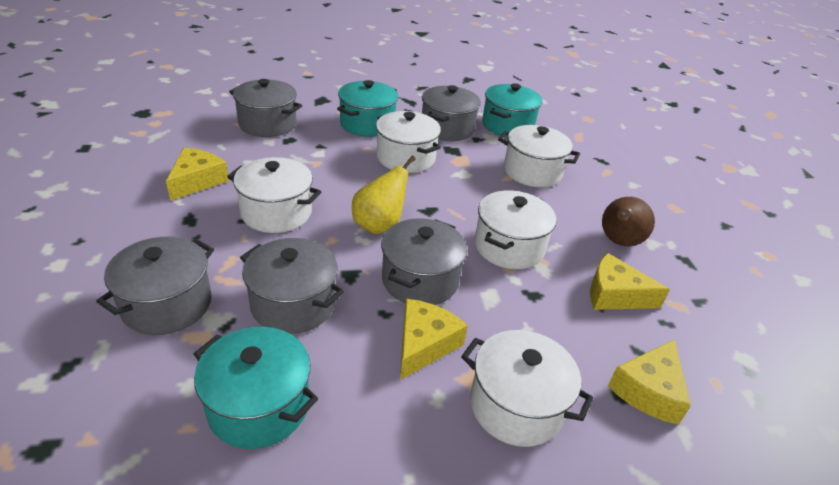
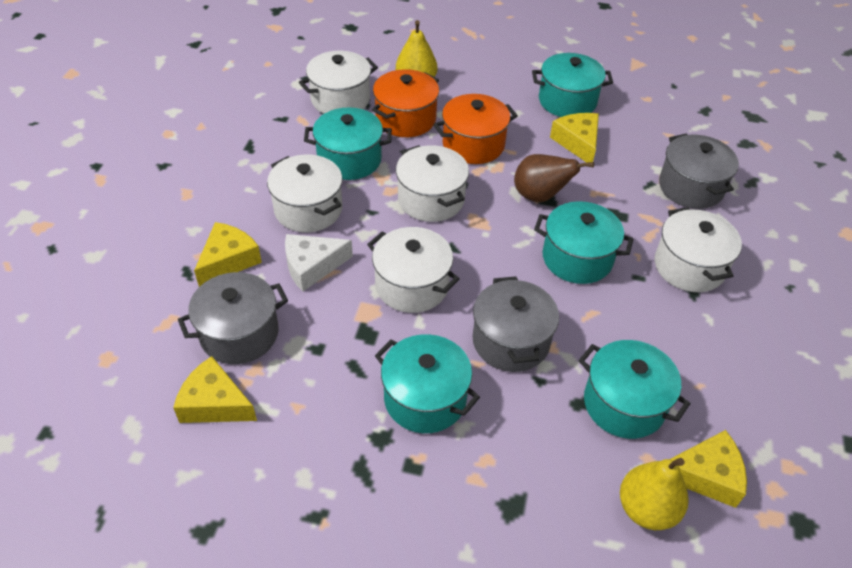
grey pot: 5 -> 3
orange pot: 0 -> 2
turquoise pot: 3 -> 5
white cheese: 0 -> 1
yellow pear: 1 -> 2

